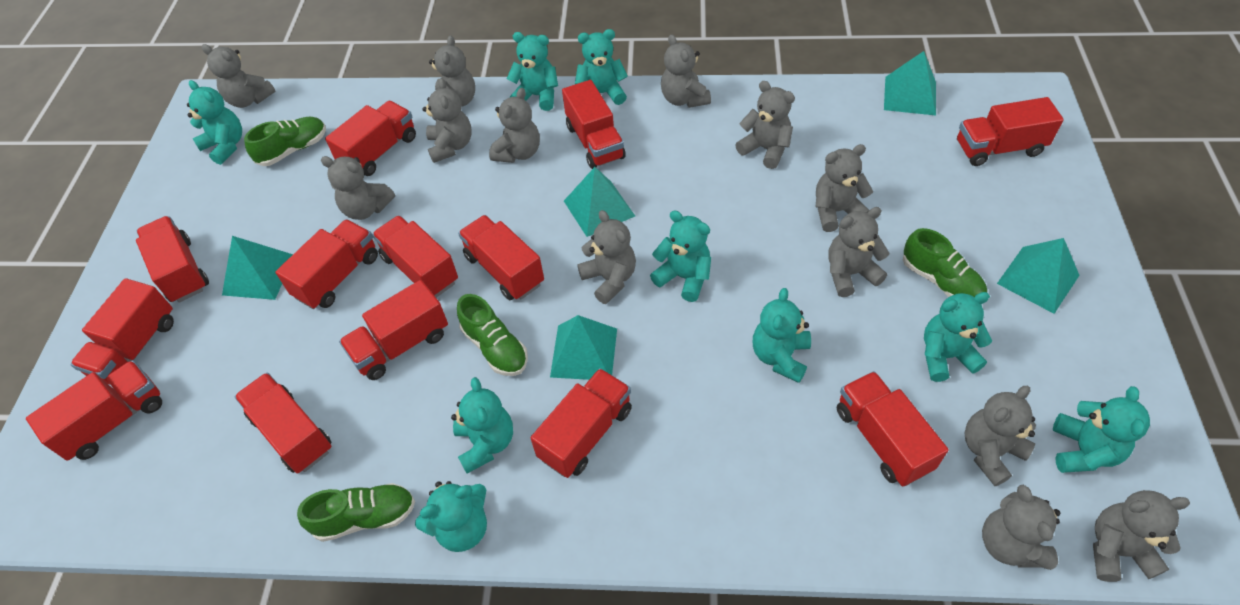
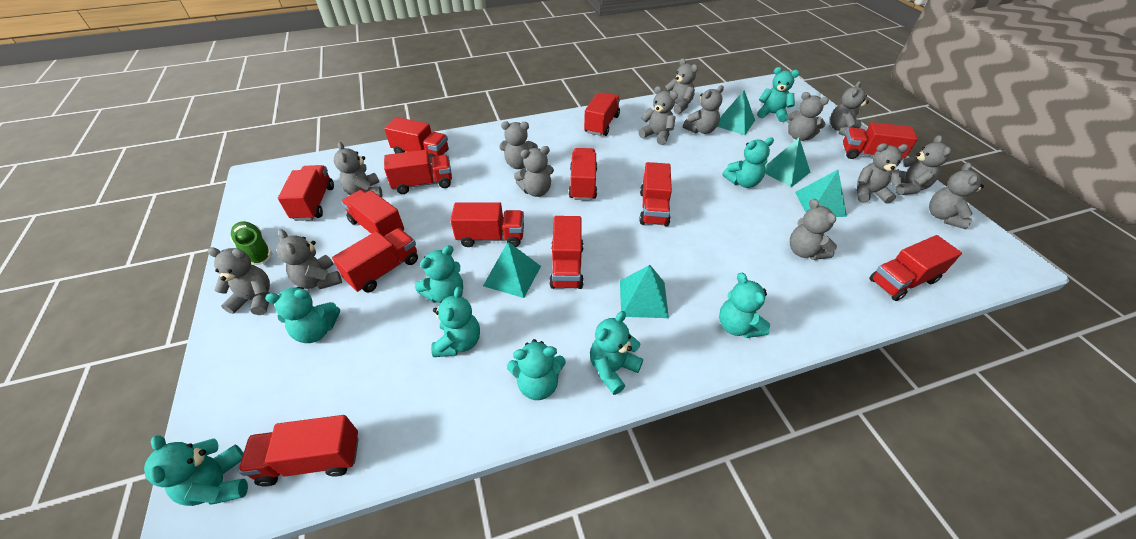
green shoe: 4 -> 1
grey teddy bear: 13 -> 14

